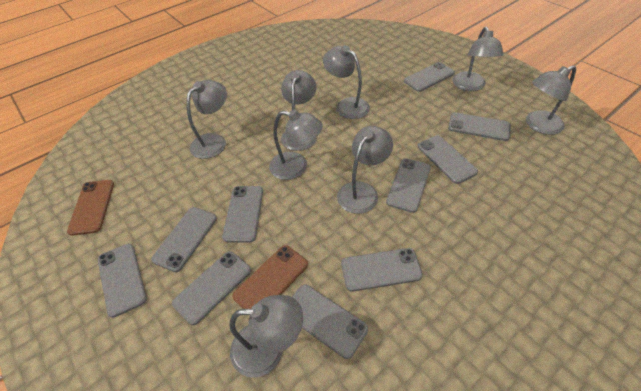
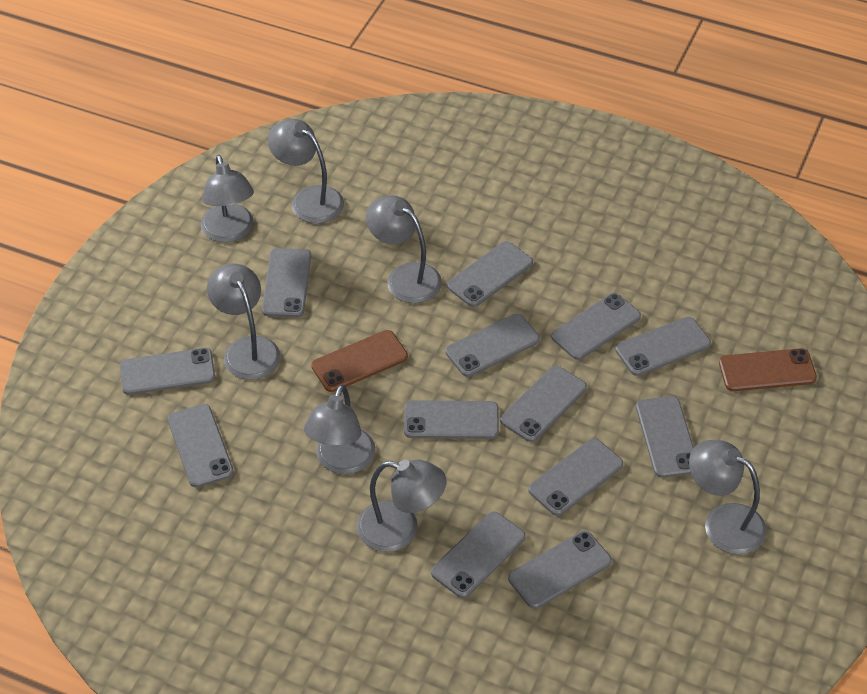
grey lamp: 8 -> 7
grey phone: 10 -> 13

